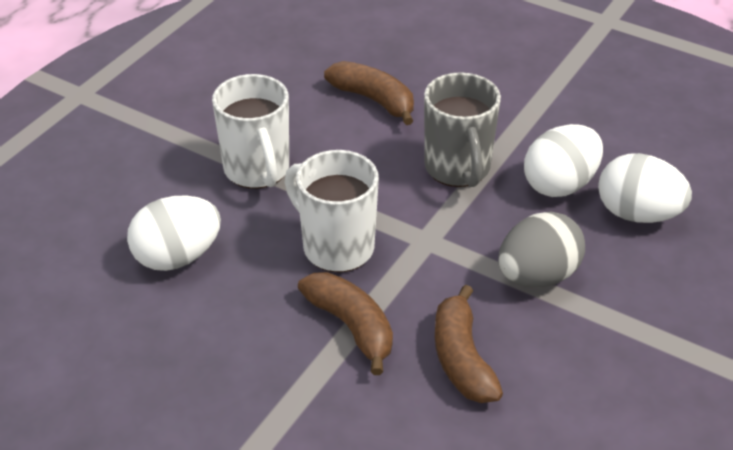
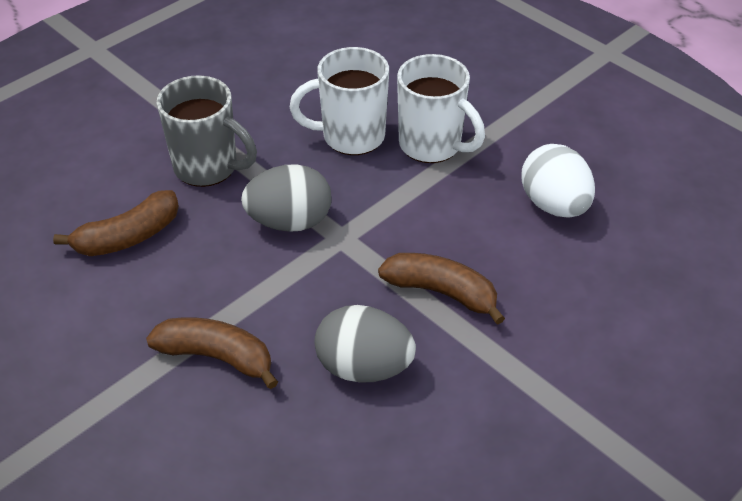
grey egg: 1 -> 2
white egg: 3 -> 1

